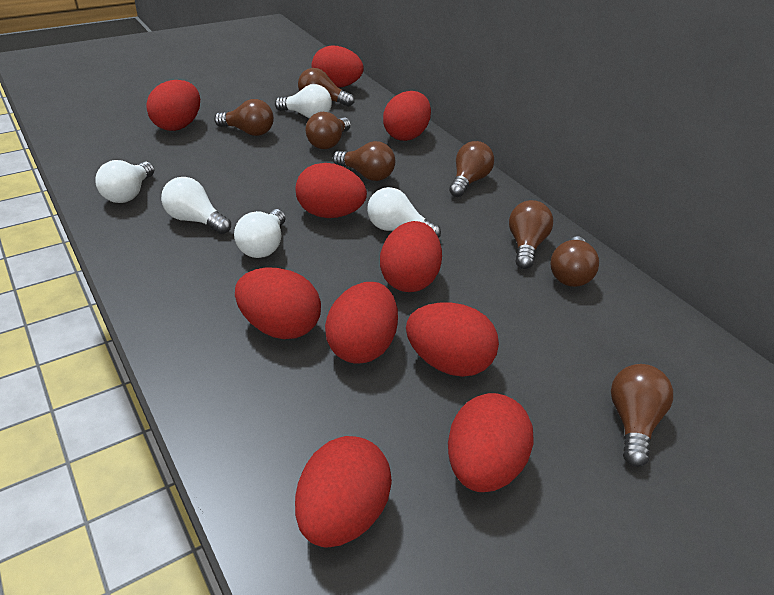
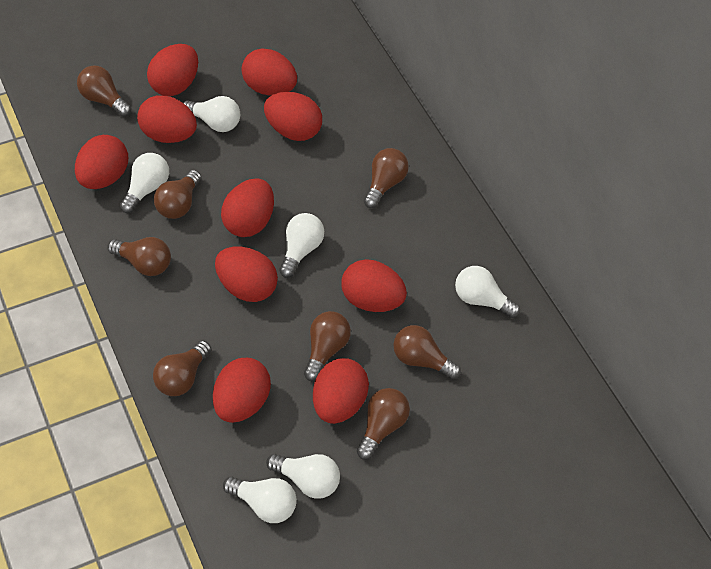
white light bulb: 5 -> 6

